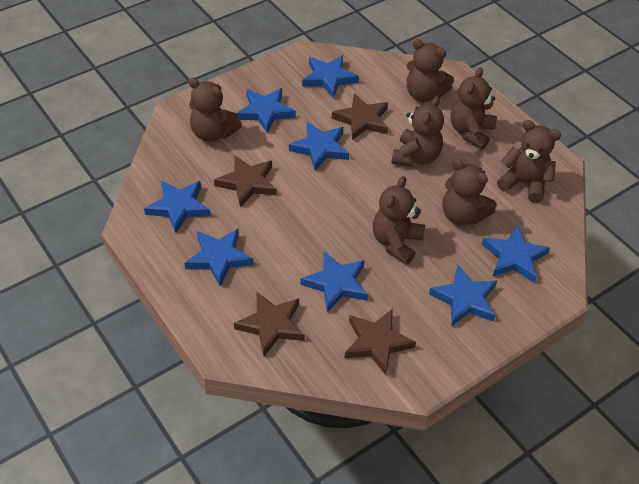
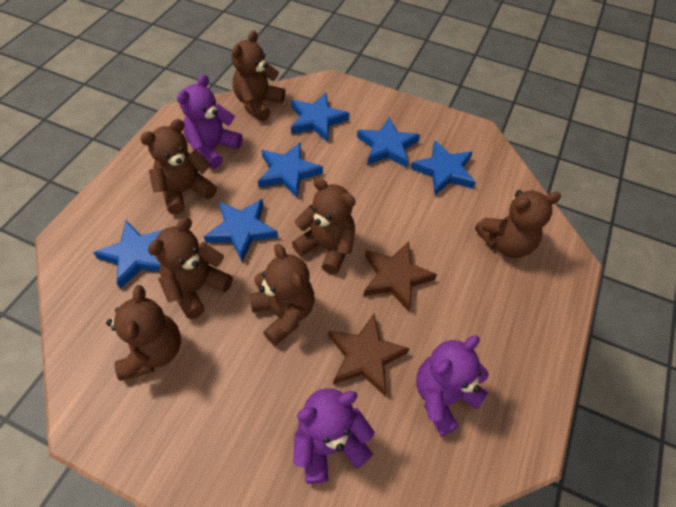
blue star: 8 -> 6
brown star: 4 -> 2
purple teddy bear: 0 -> 3

